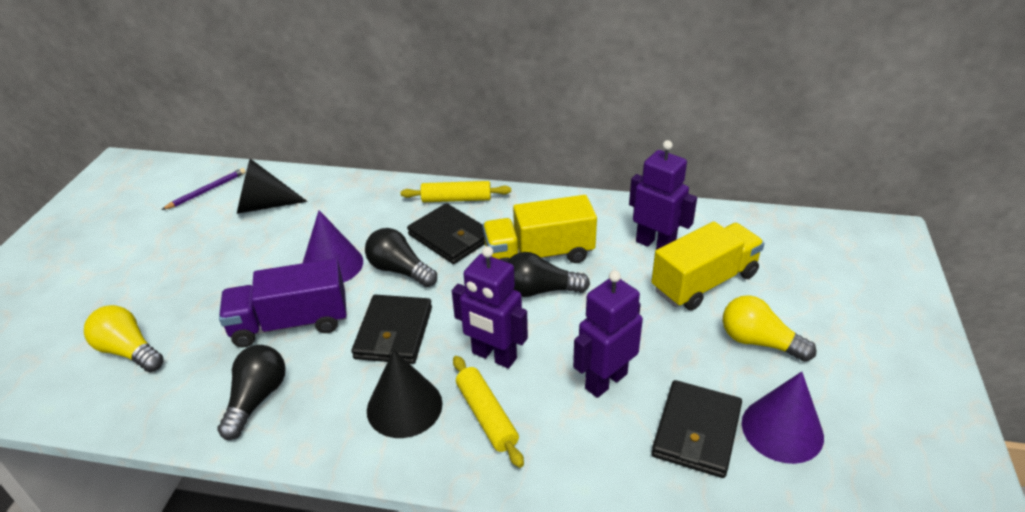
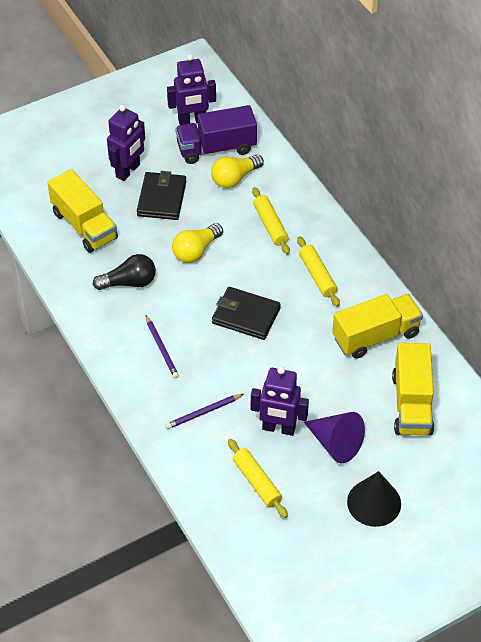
black cone: 2 -> 1
black light bulb: 3 -> 1
black wallet: 3 -> 2
purple cone: 2 -> 1
purple pencil: 1 -> 2
yellow rolling pin: 2 -> 3
yellow truck: 2 -> 3

